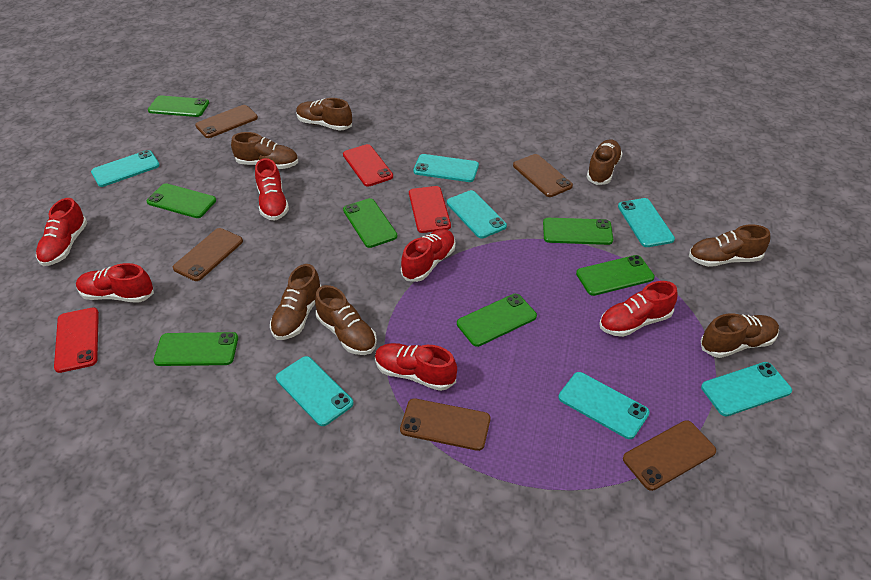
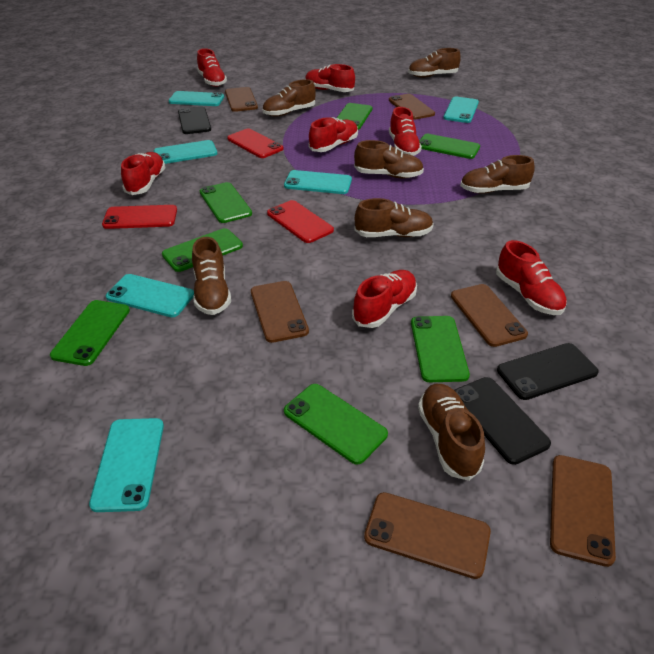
black phone: 0 -> 3
brown phone: 5 -> 6
red shoe: 6 -> 7
turquoise phone: 7 -> 6

